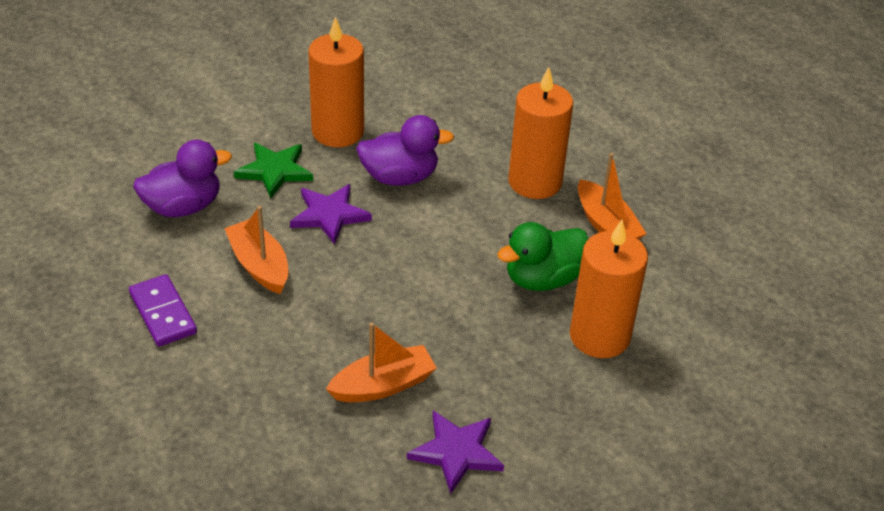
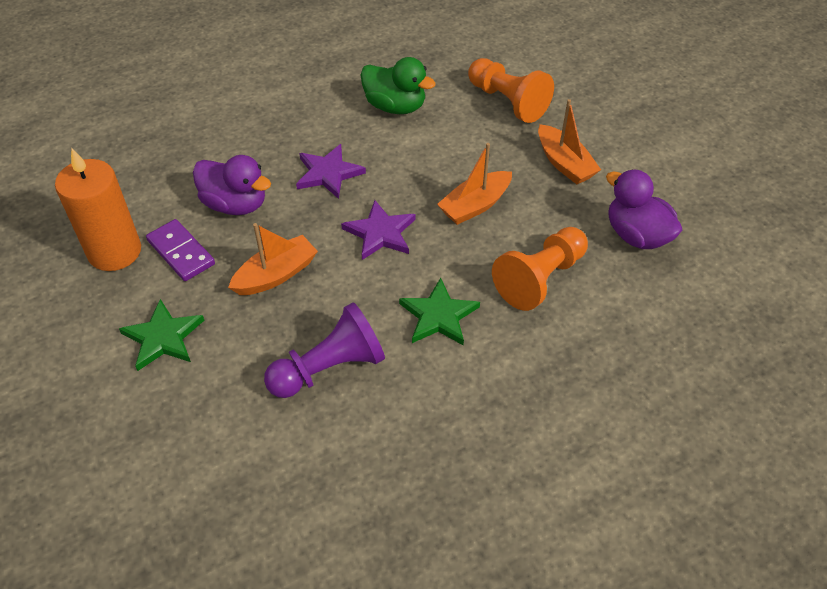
green star: 1 -> 2
orange candle: 3 -> 1
orange pawn: 0 -> 2
purple pawn: 0 -> 1

